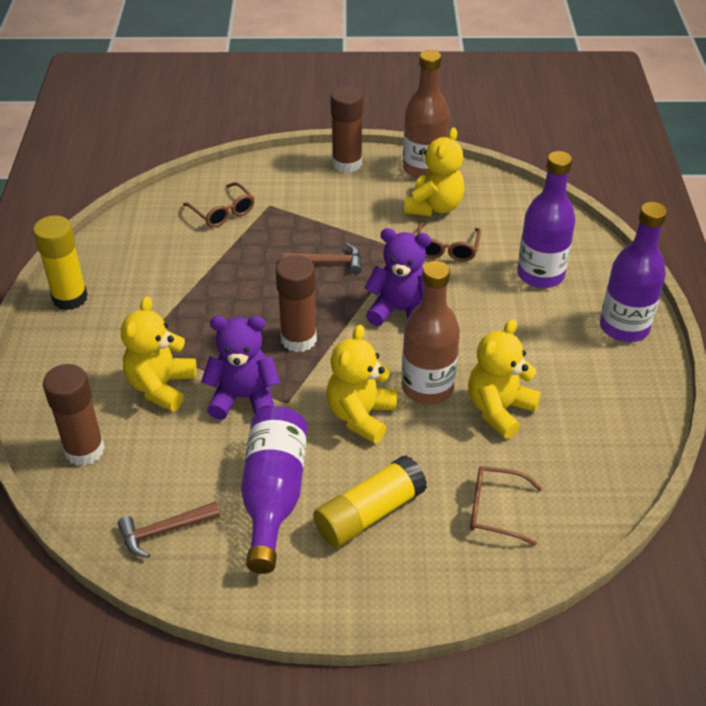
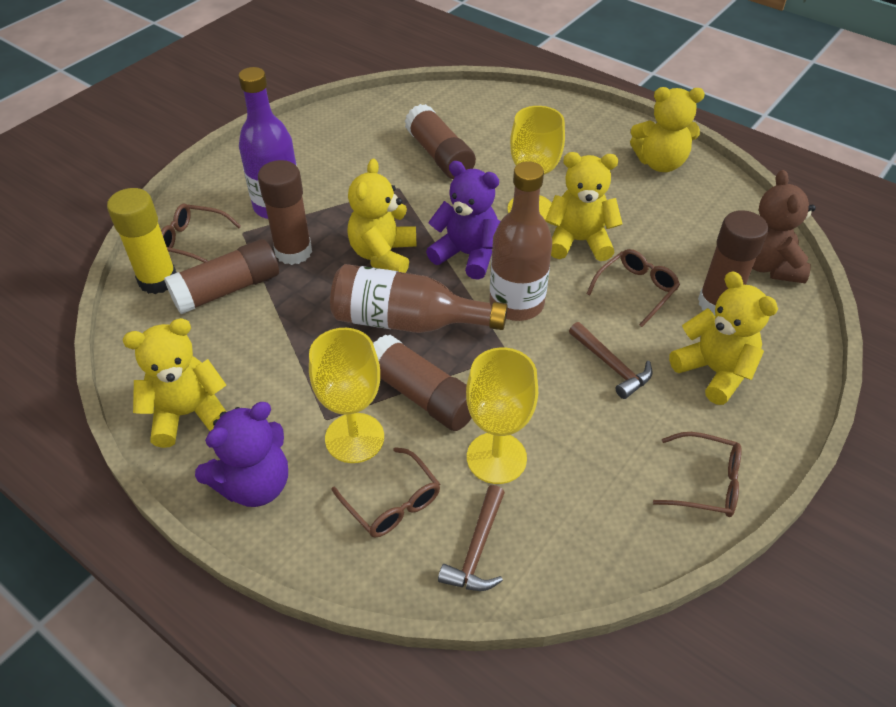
brown glasses: 3 -> 4
brown glue stick: 3 -> 5
brown teddy bear: 0 -> 1
purple bottle: 3 -> 1
yellow glue stick: 2 -> 1
yellow goblet: 0 -> 3
yellow teddy bear: 4 -> 5

